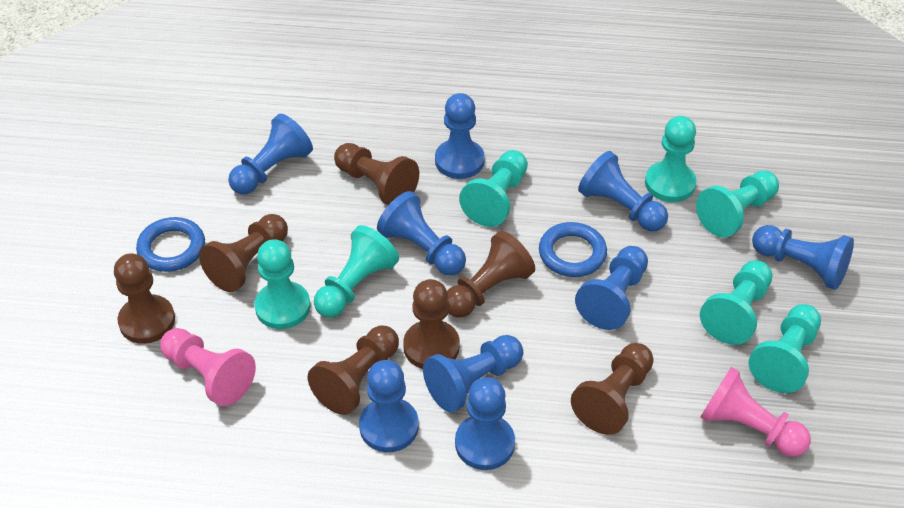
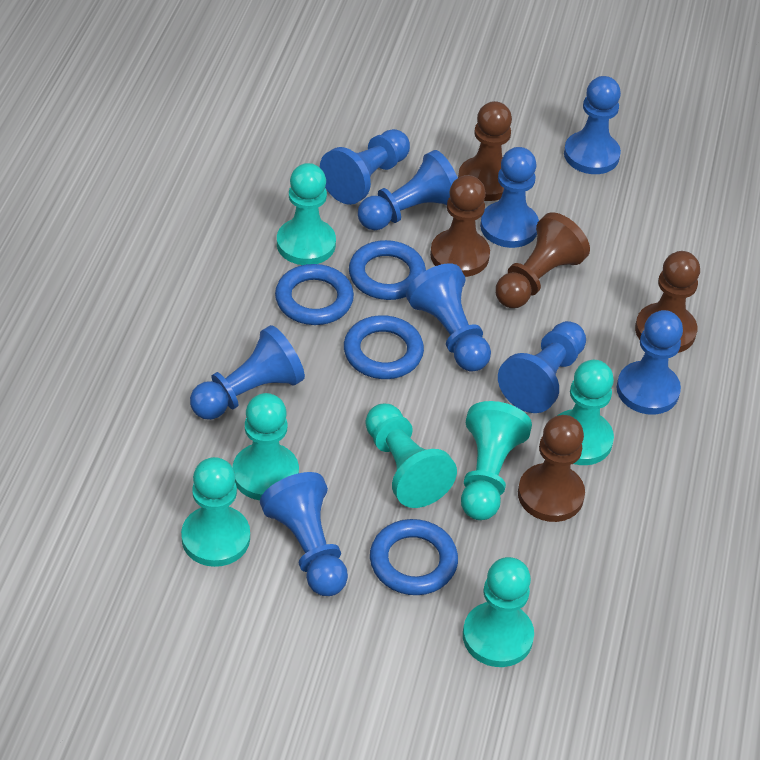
blue ring: 2 -> 4
brown pawn: 7 -> 5
pink pawn: 2 -> 0

